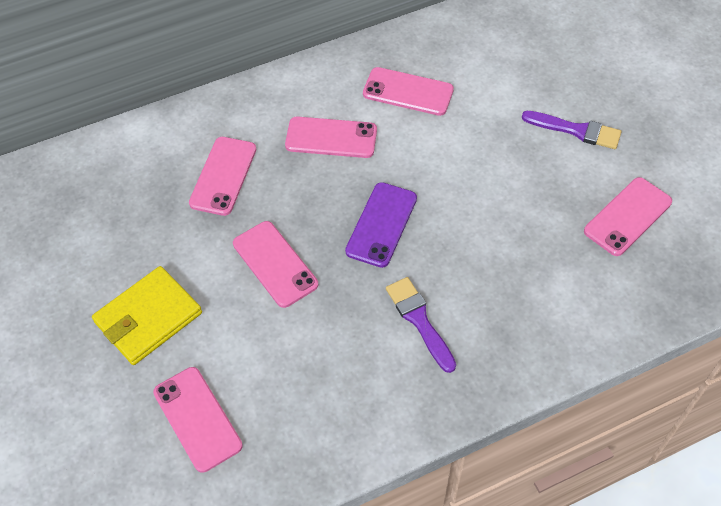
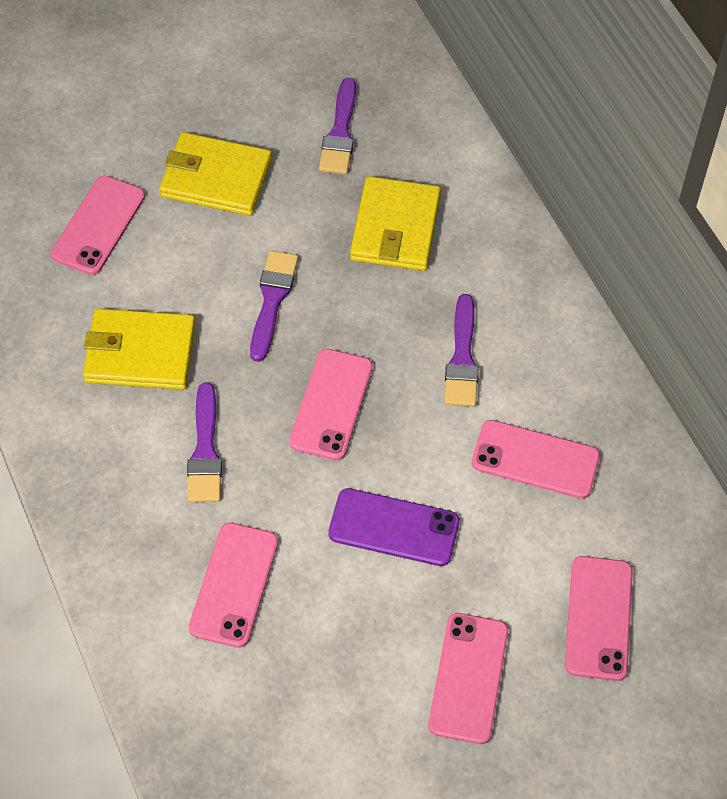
purple brush: 2 -> 4
yellow wallet: 1 -> 3

